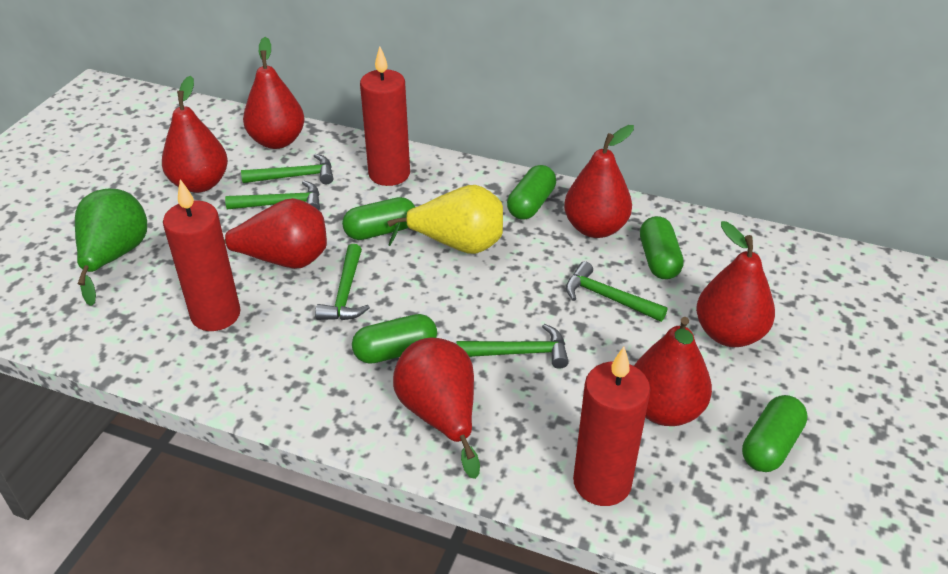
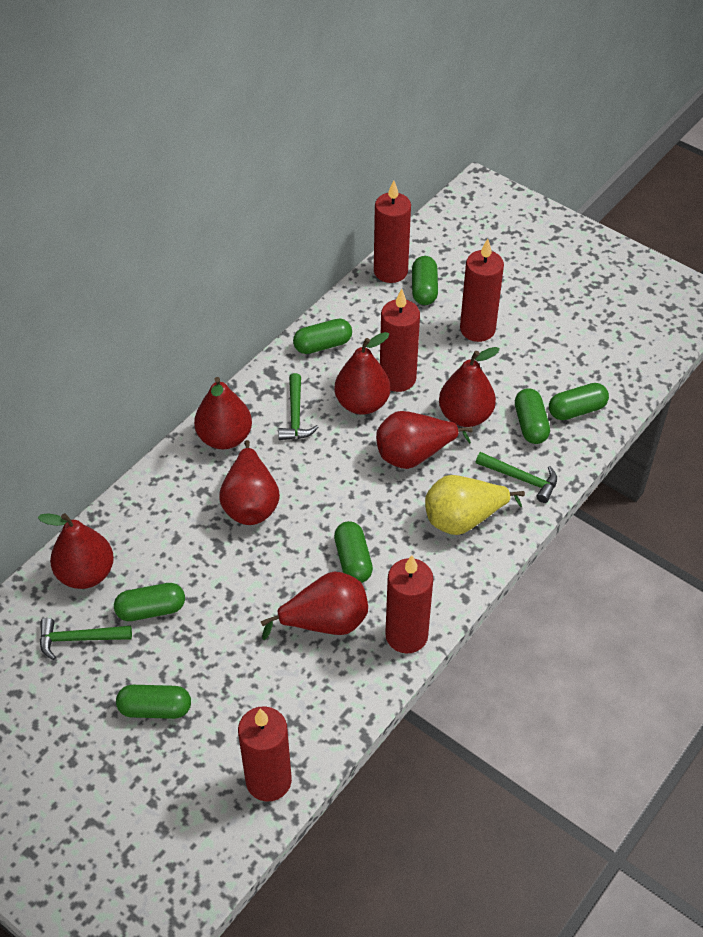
green capsule: 5 -> 7
green hammer: 5 -> 3
green pear: 1 -> 0
red candle: 3 -> 5

